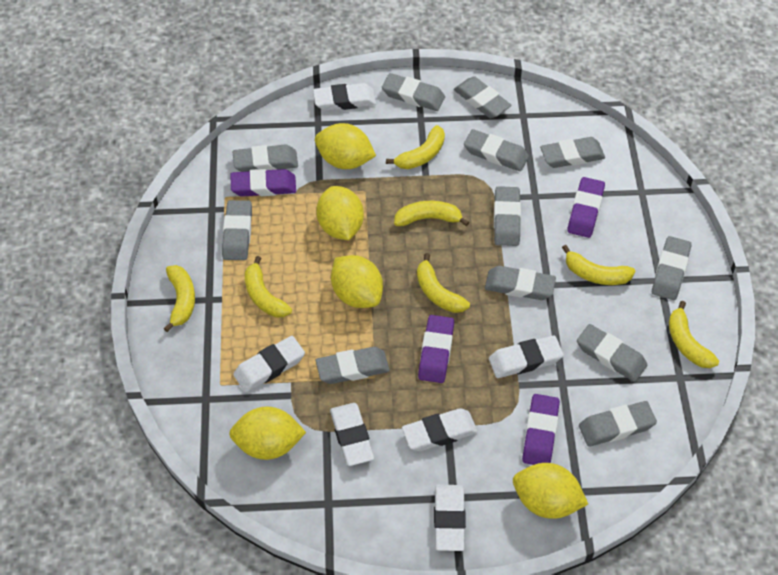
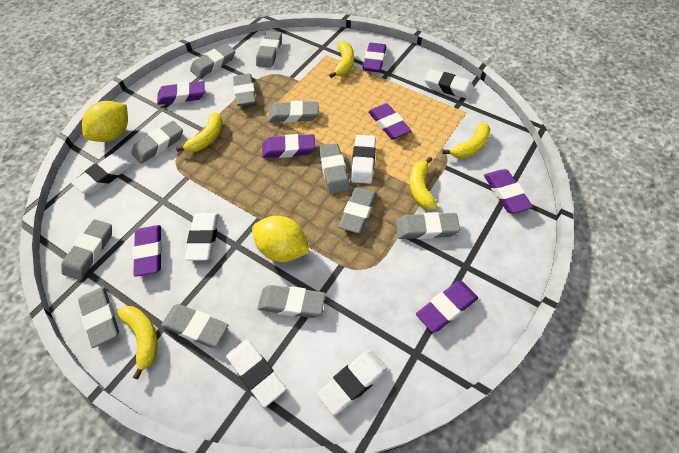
purple eraser: 4 -> 7
yellow banana: 7 -> 5
yellow lemon: 5 -> 2

